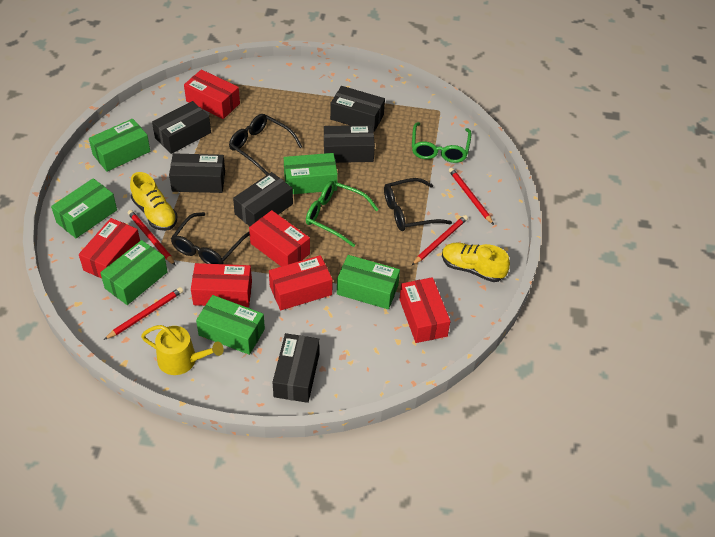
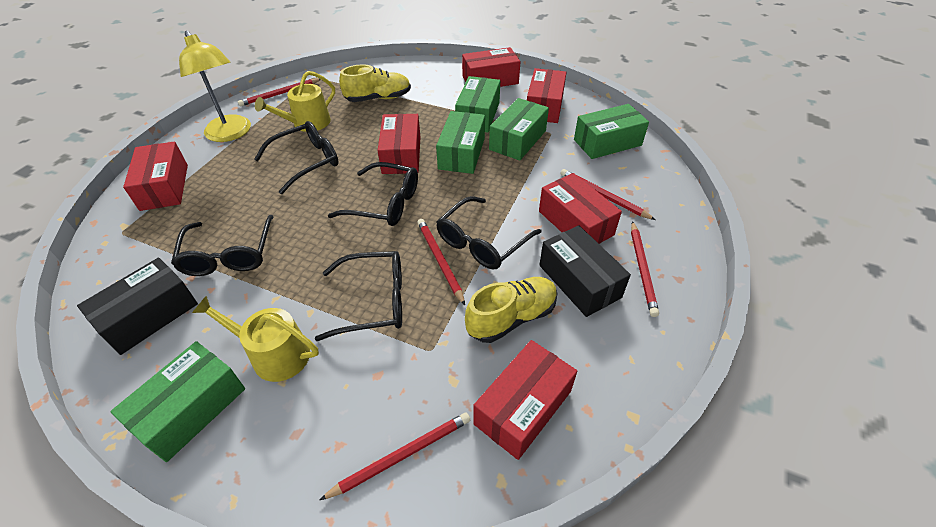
black box: 6 -> 2
black glasses: 3 -> 5
green box: 6 -> 5
green glasses: 2 -> 0
red pencil: 4 -> 5
yellow lamp: 0 -> 1
yellow watering can: 1 -> 2

